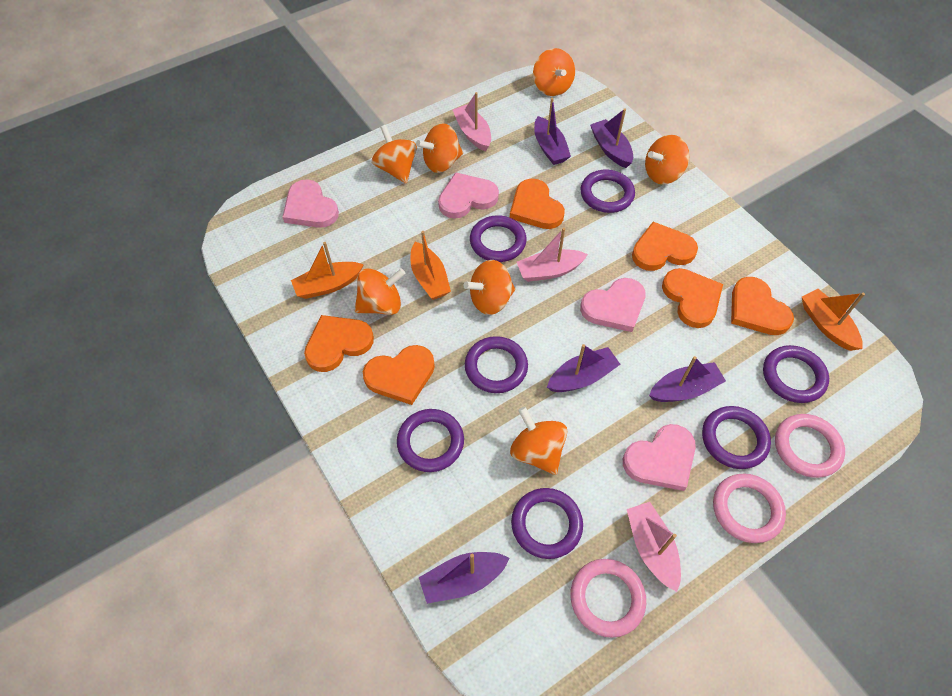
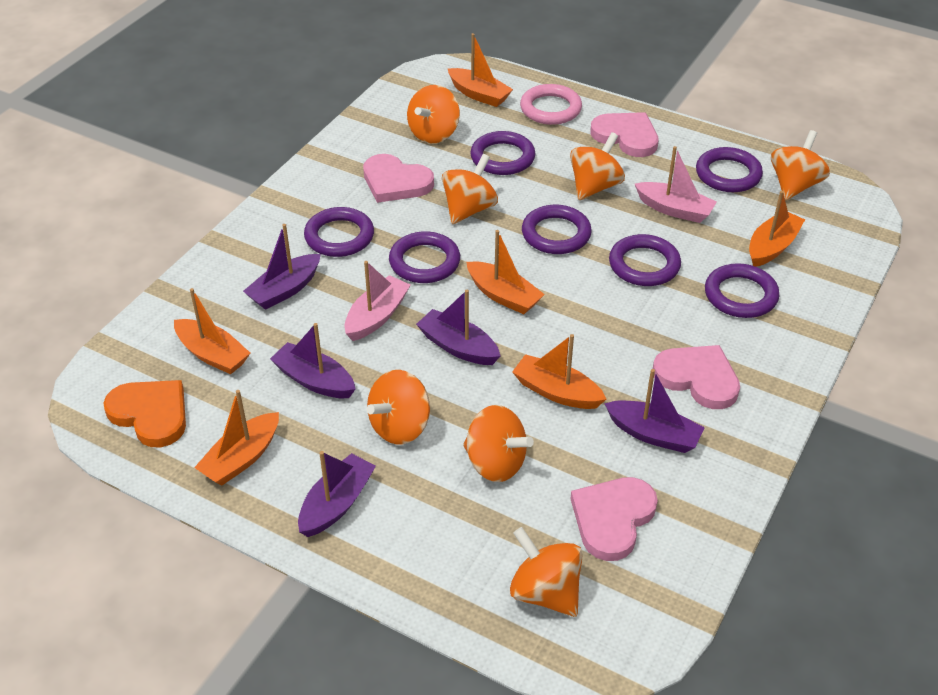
orange boat: 3 -> 6
orange heart: 6 -> 1
pink boat: 3 -> 2
pink ring: 3 -> 1

